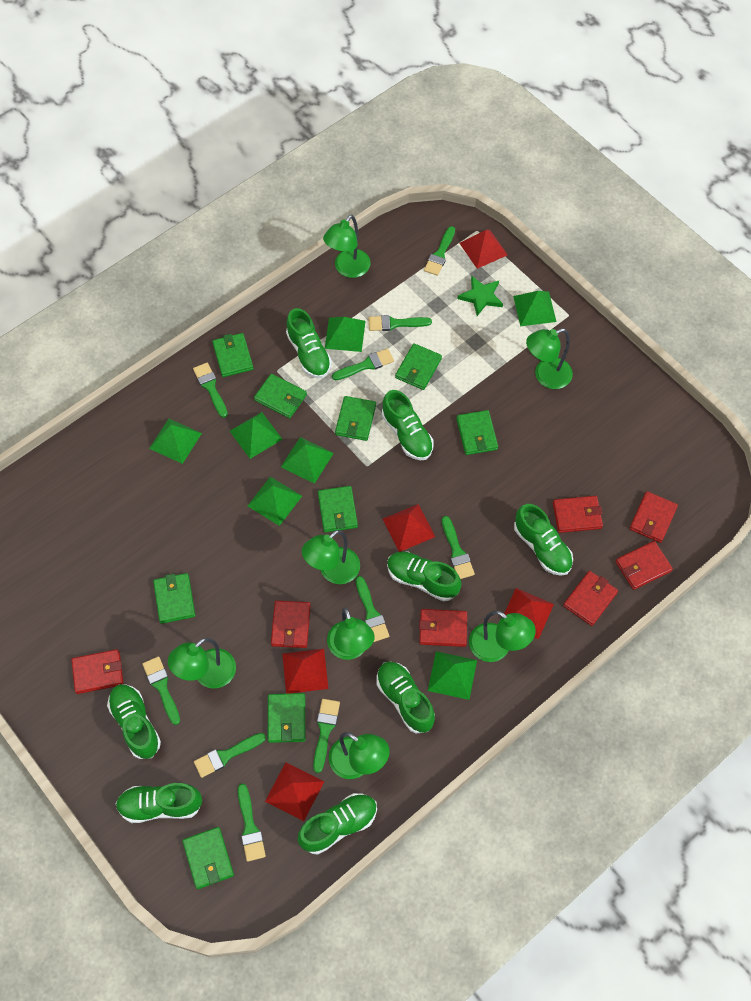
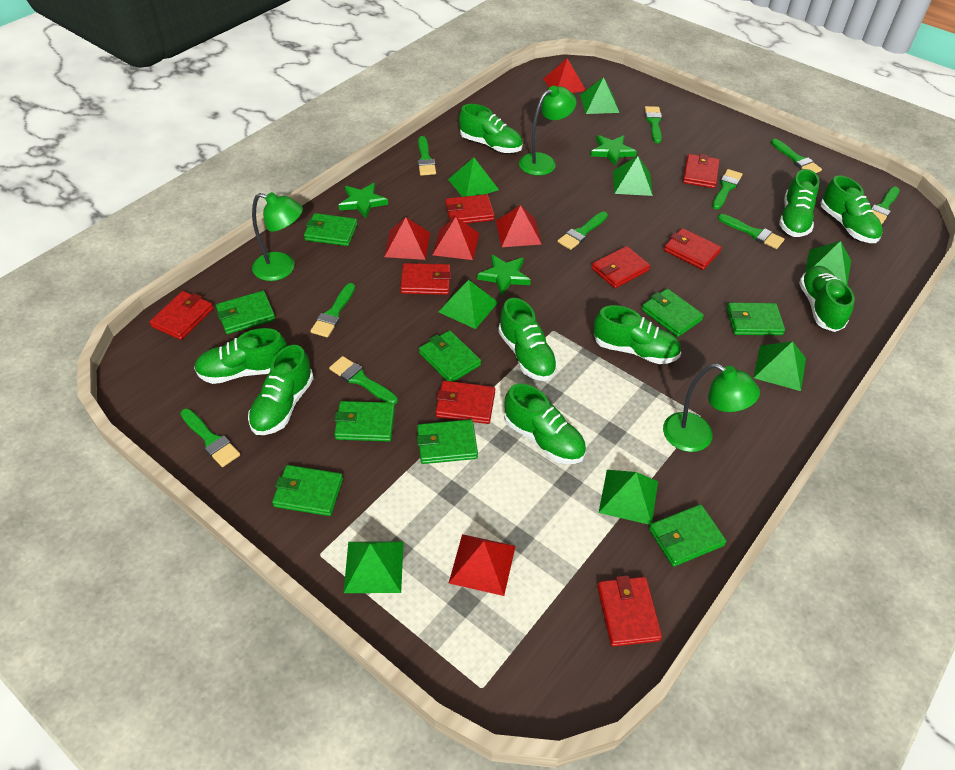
green lamp: 7 -> 3
green pyramid: 7 -> 8
green shoe: 8 -> 9
green star: 1 -> 3
red wallet: 7 -> 8

